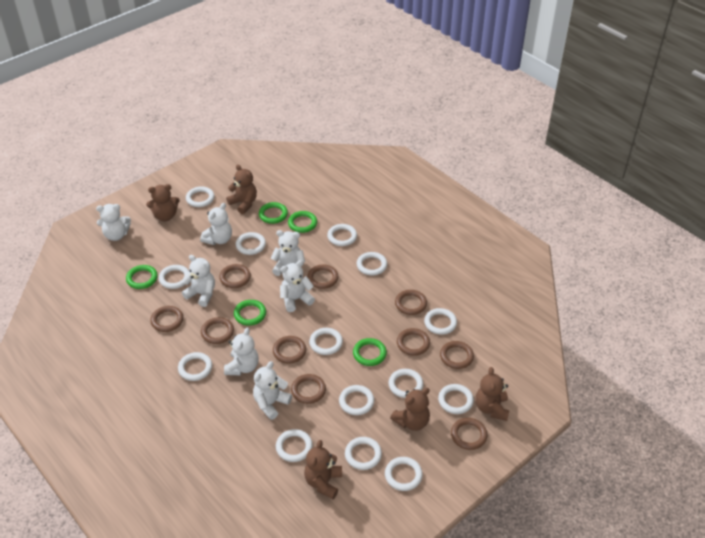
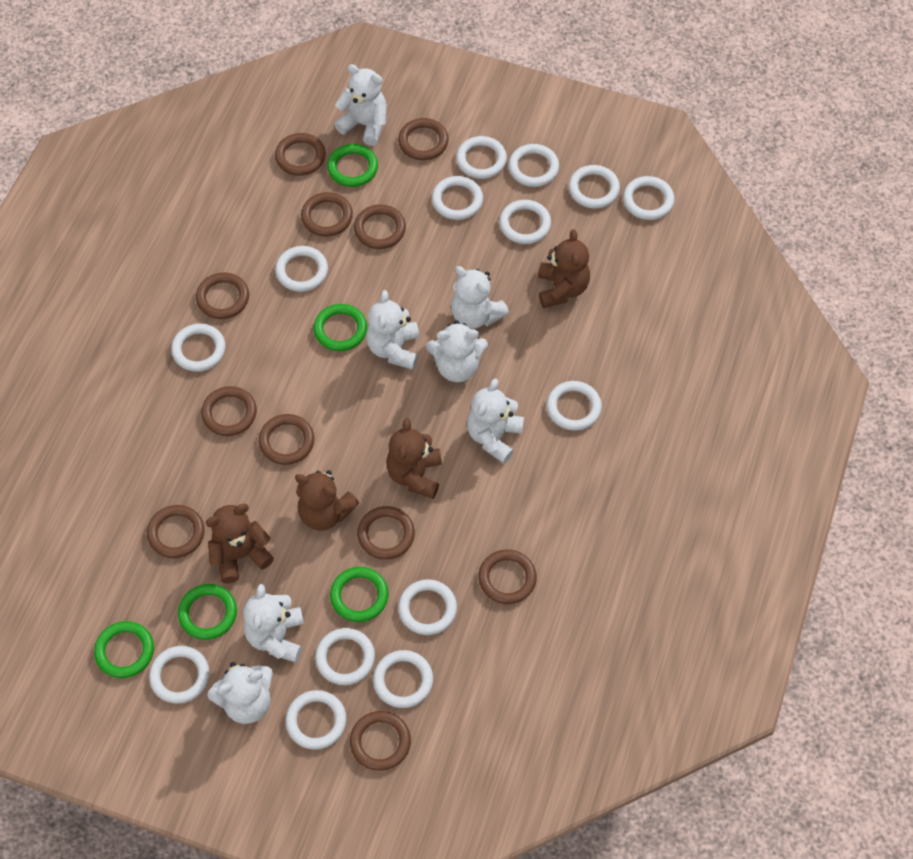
brown ring: 10 -> 11
brown teddy bear: 5 -> 4

